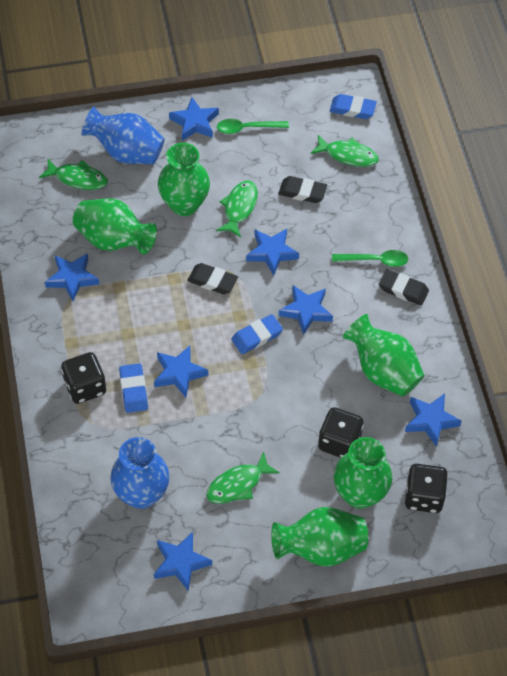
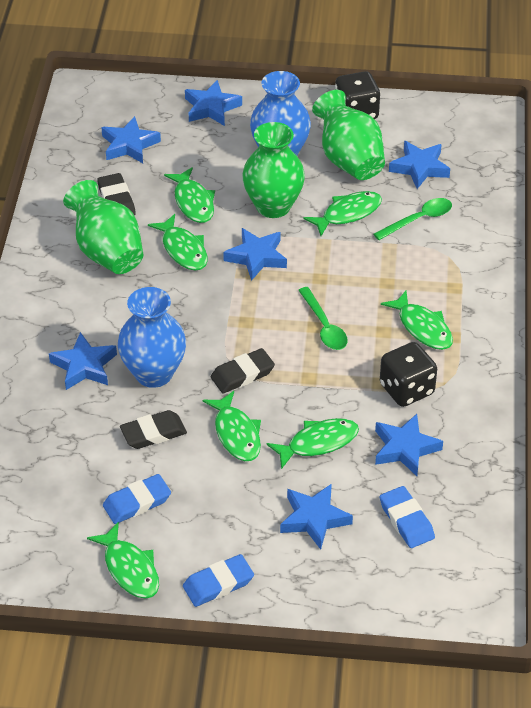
black dice: 3 -> 2
green fish: 4 -> 7
green vase: 5 -> 3

